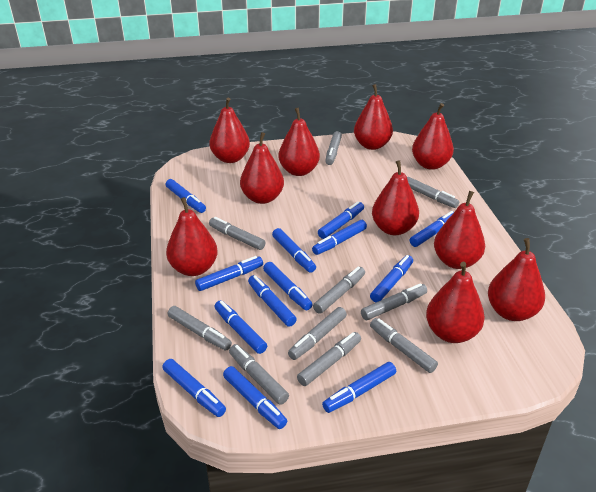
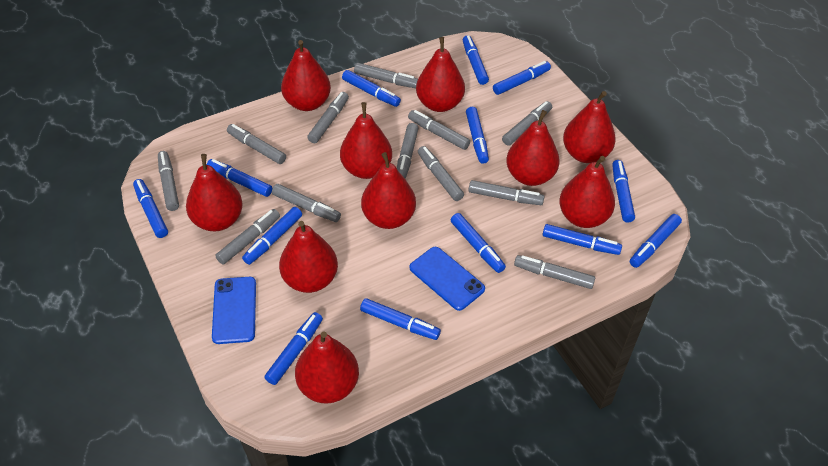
blue phone: 0 -> 2
grey marker: 10 -> 12

